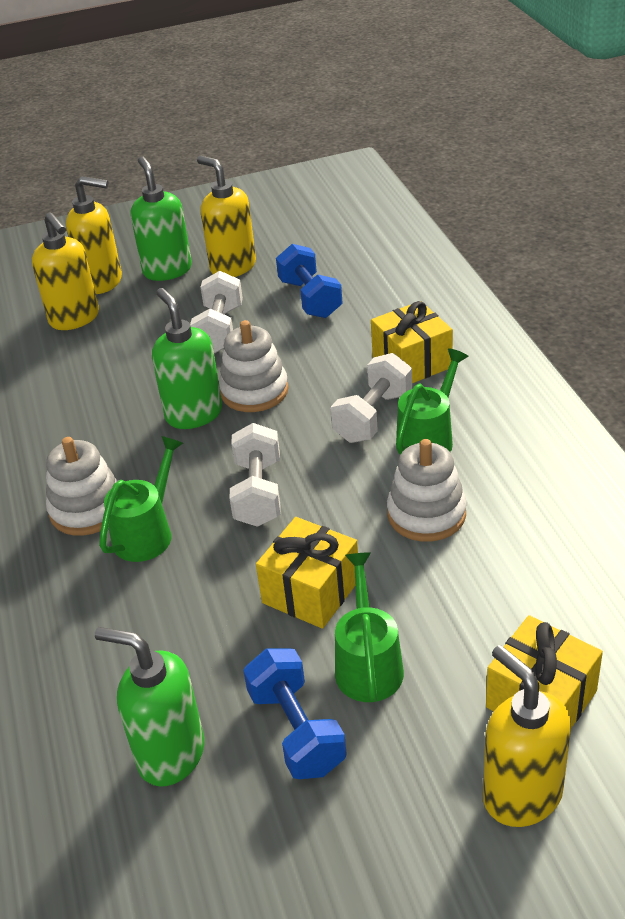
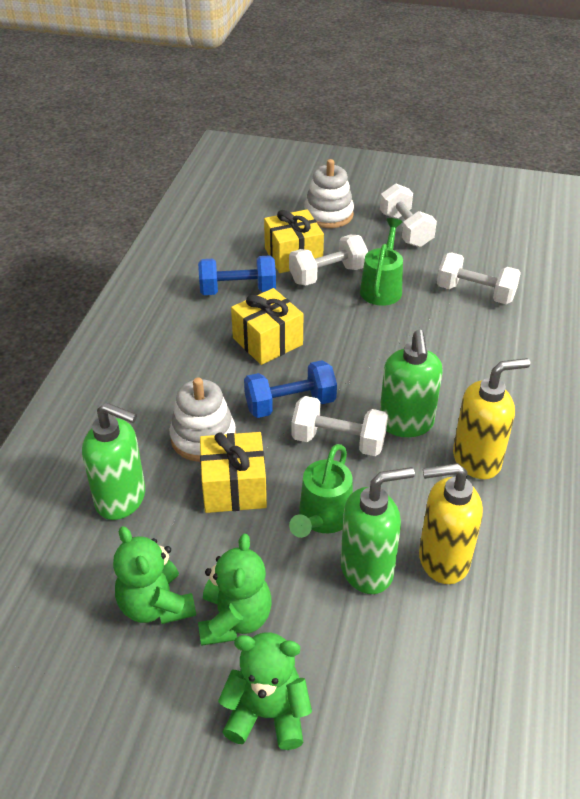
green teddy bear: 0 -> 3
green watering can: 3 -> 2
white dumbbell: 3 -> 4
white stacking toy: 3 -> 2
yellow soap dispenser: 4 -> 2

